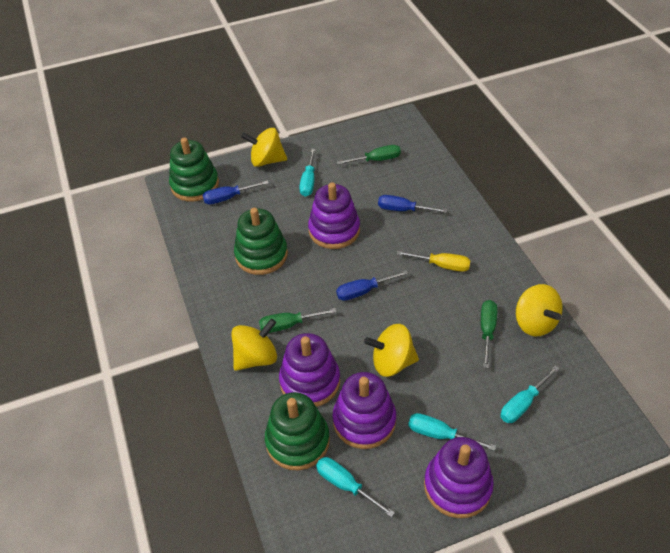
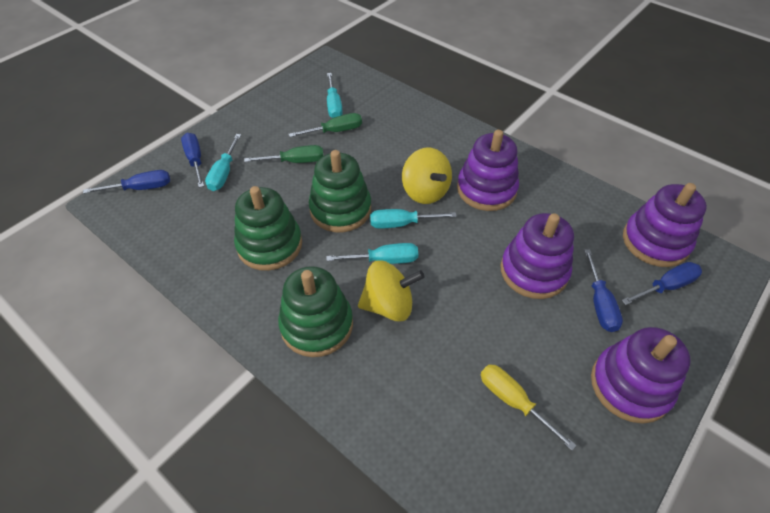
blue screwdriver: 3 -> 4
green screwdriver: 3 -> 2
yellow spinning top: 4 -> 2

